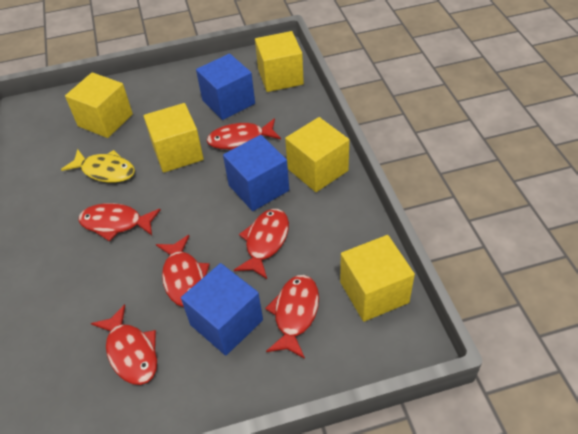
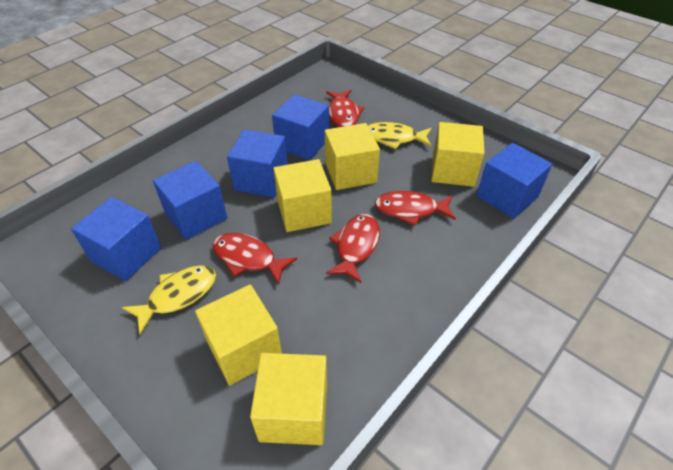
blue cube: 3 -> 5
red fish: 6 -> 4
yellow fish: 1 -> 2

